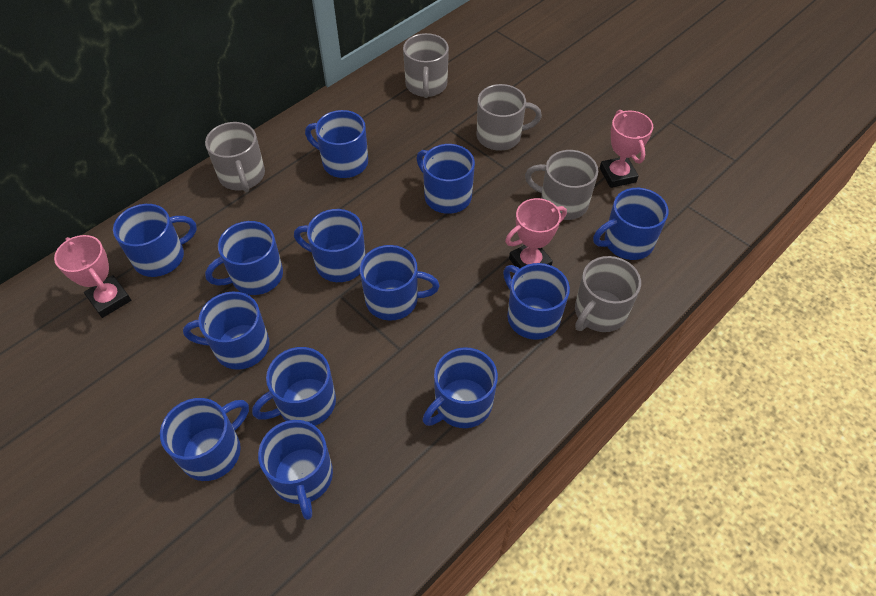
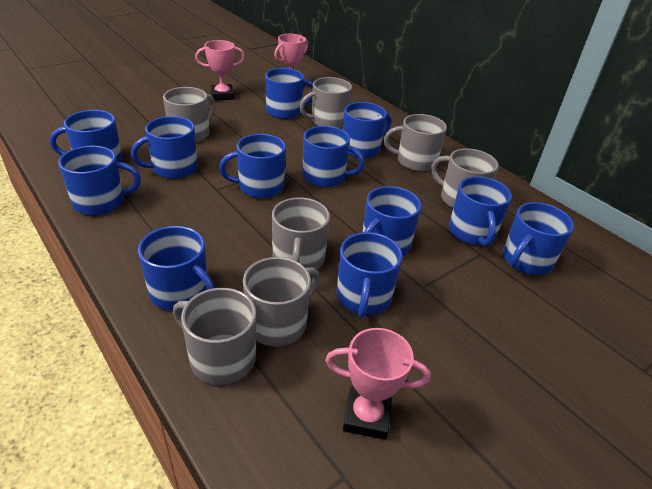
blue mug: 13 -> 12
grey mug: 5 -> 7

